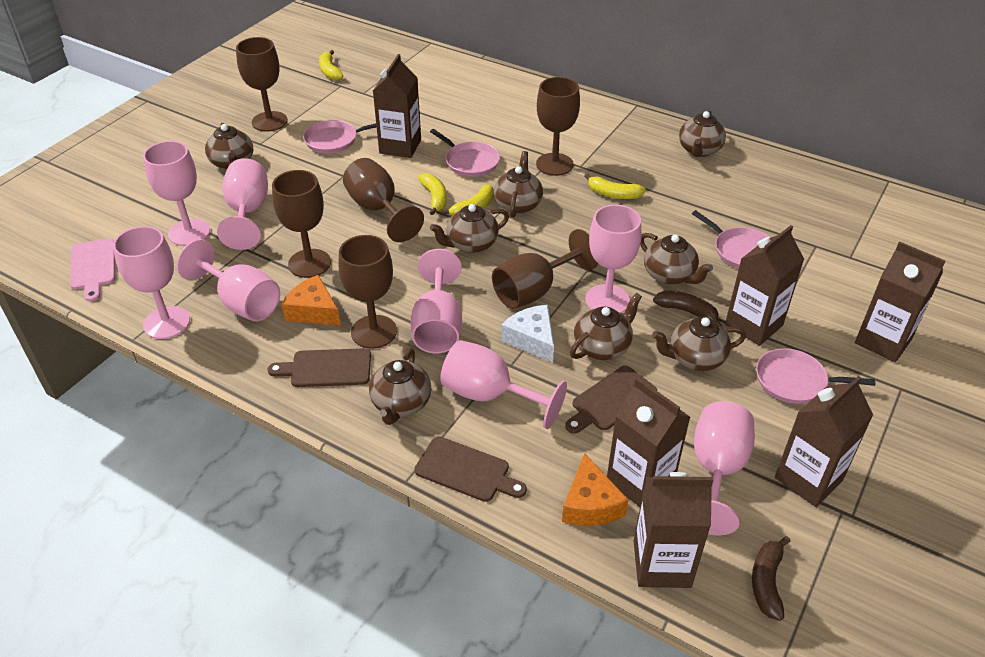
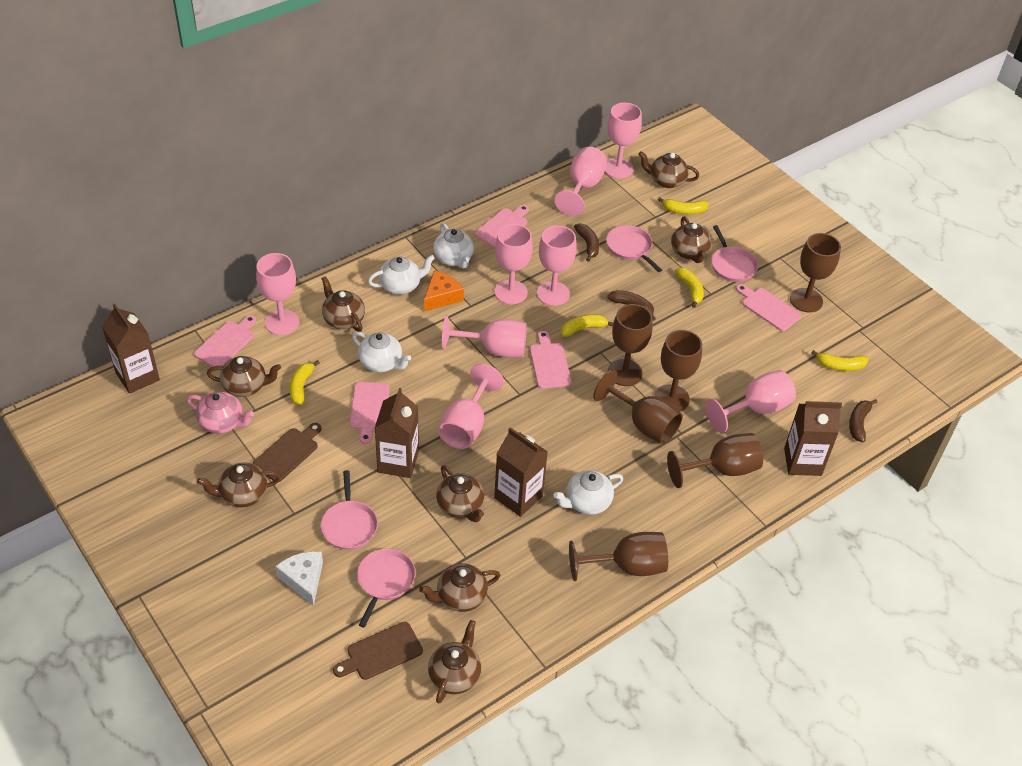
brown banana: 2 -> 3
brown carton: 6 -> 4
brown cutting board: 3 -> 2
orange cheese: 2 -> 1
pink cutting board: 1 -> 5
pink teapot: 0 -> 1
white teapot: 0 -> 4
yellow banana: 4 -> 5

